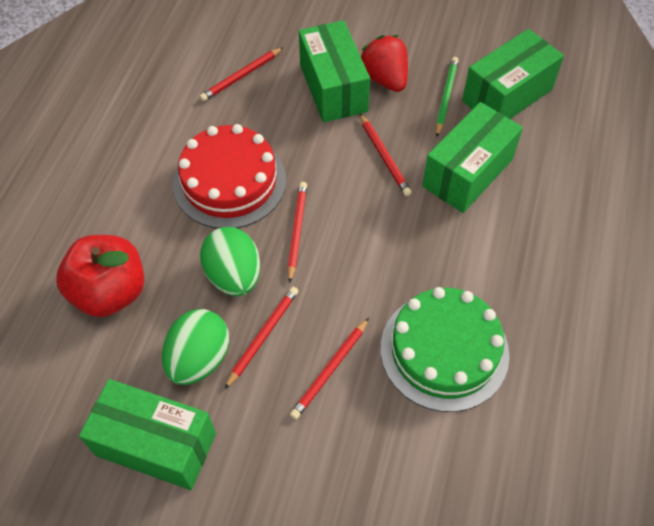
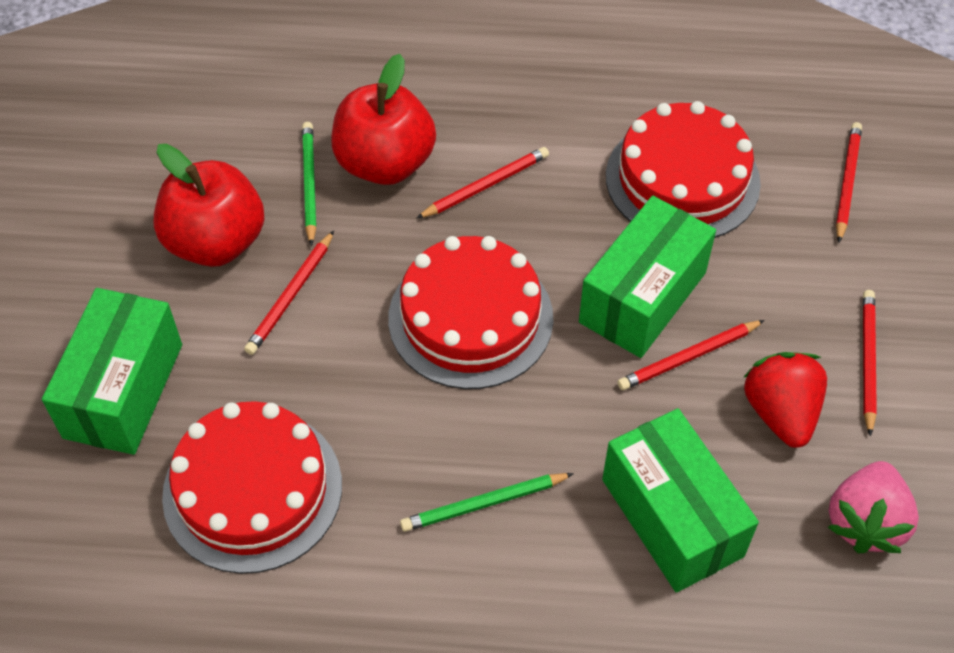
green box: 4 -> 3
green cake: 1 -> 0
green egg: 2 -> 0
green pencil: 1 -> 2
pink strawberry: 0 -> 1
red apple: 1 -> 2
red cake: 1 -> 3

